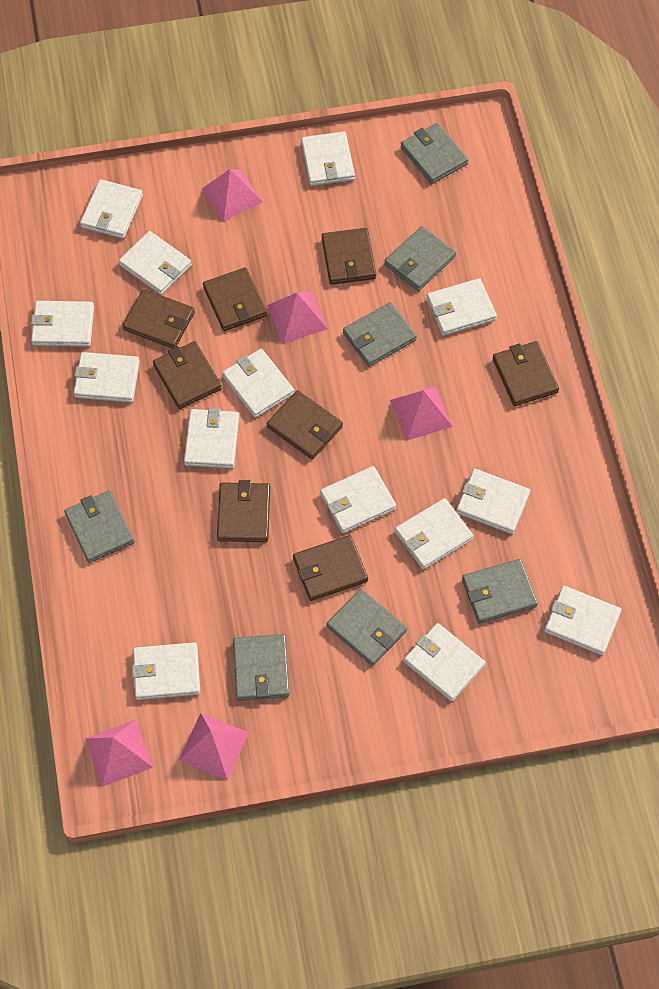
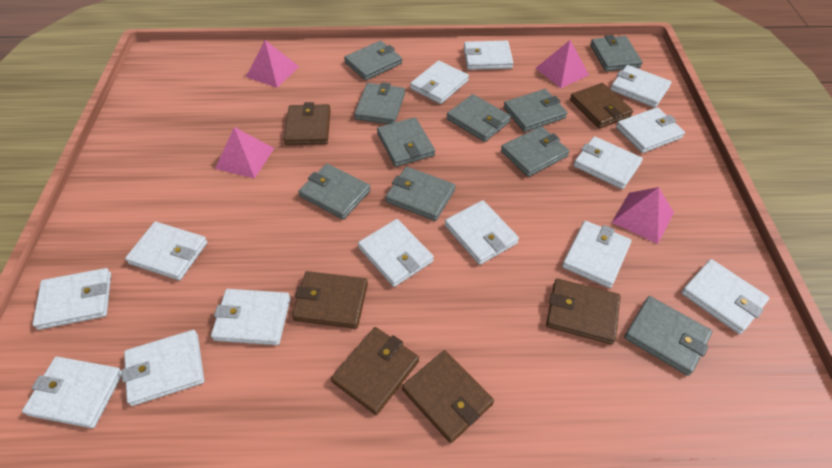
brown wallet: 8 -> 6
grey wallet: 7 -> 10
pink pyramid: 5 -> 4

